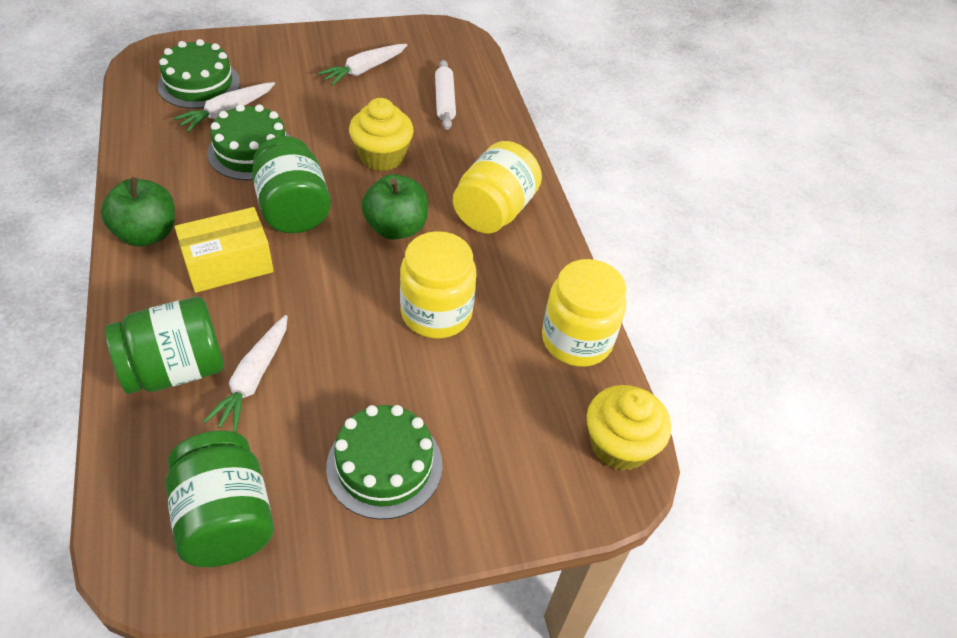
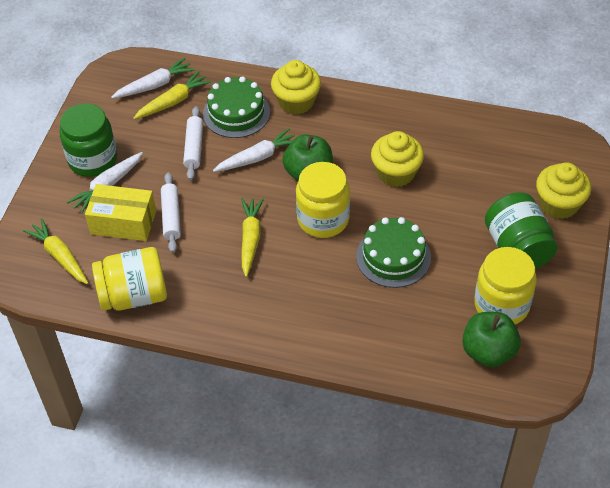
green cake: 3 -> 2
green jar: 3 -> 2
white rolling pin: 1 -> 2
yellow carrot: 0 -> 3
yellow cupcake: 2 -> 3

